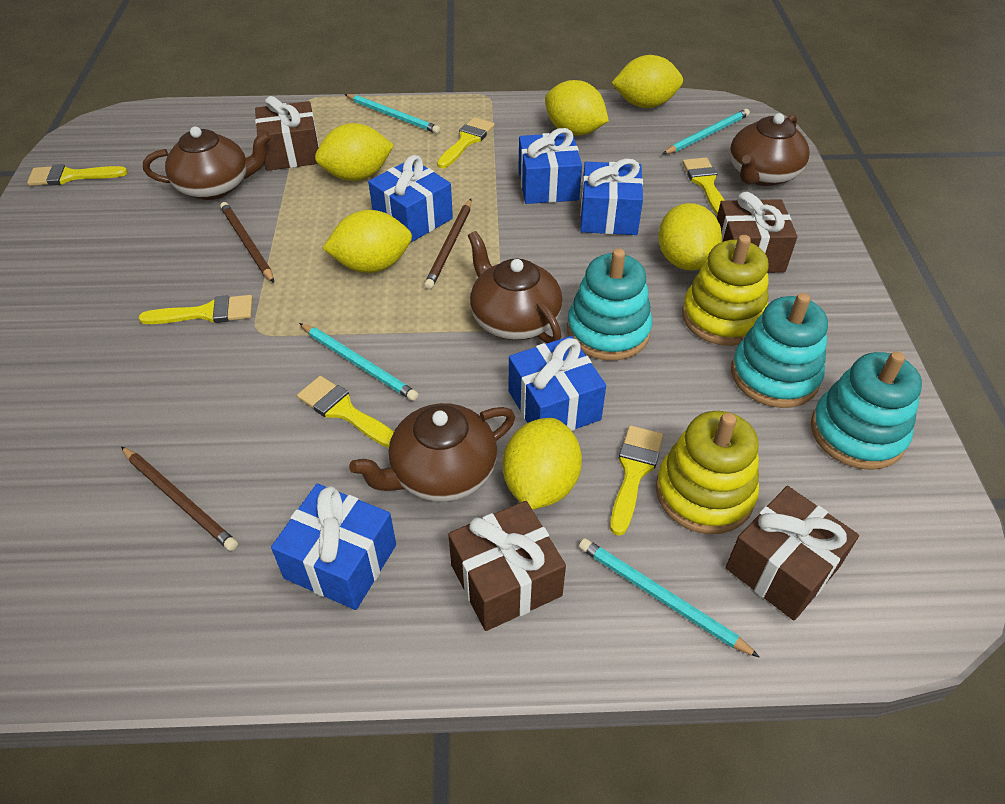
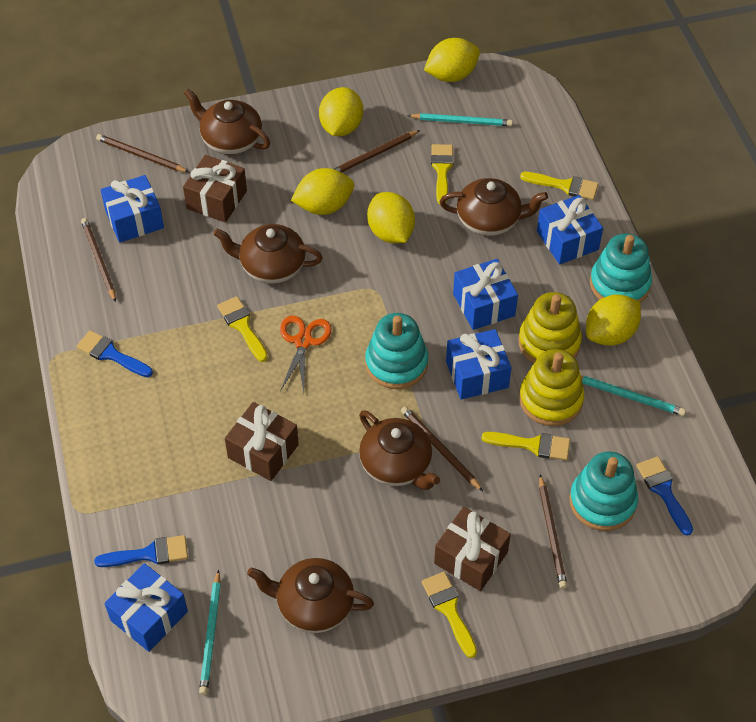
blue brush: 0 -> 3
brown gift: 4 -> 3
brown pencil: 3 -> 5
brown teapot: 4 -> 5
orange scissors: 0 -> 1
turquoise pencil: 4 -> 3
yellow brush: 6 -> 5
yellow lemon: 6 -> 5

